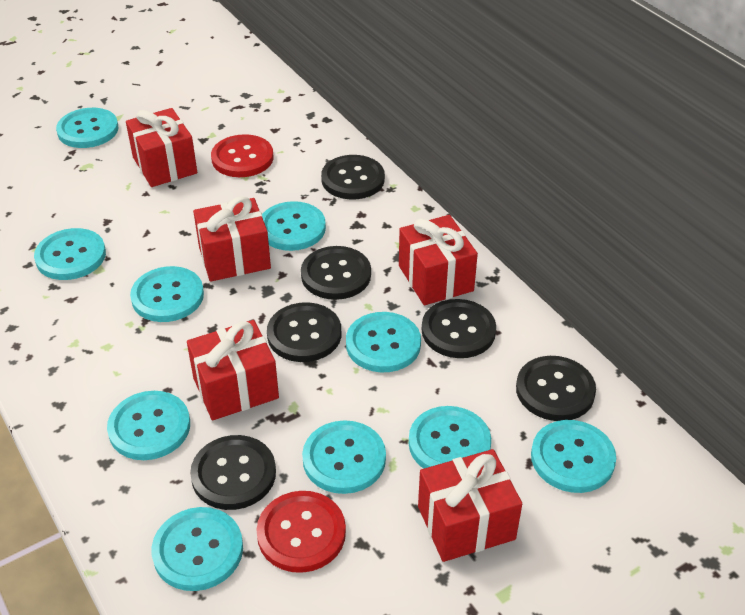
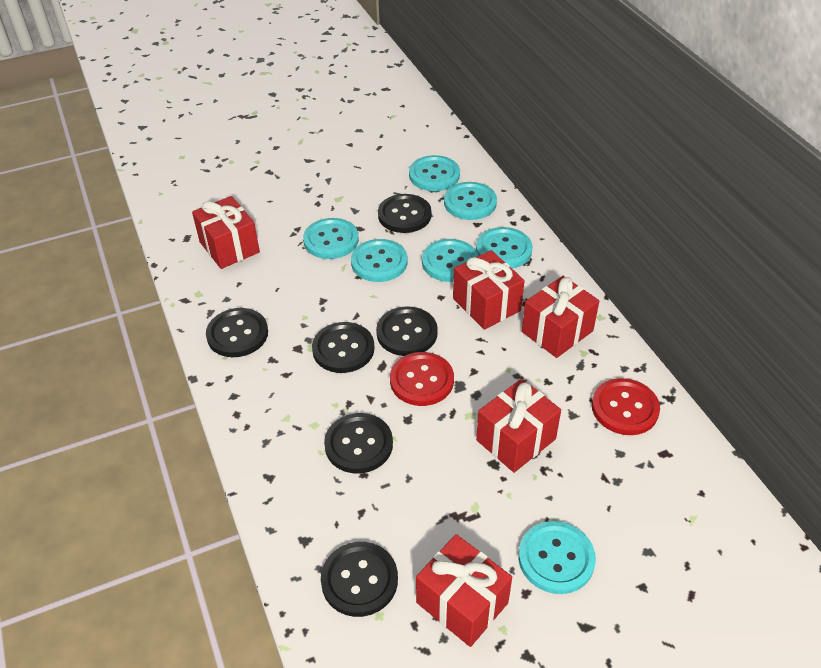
turquoise button: 10 -> 7

